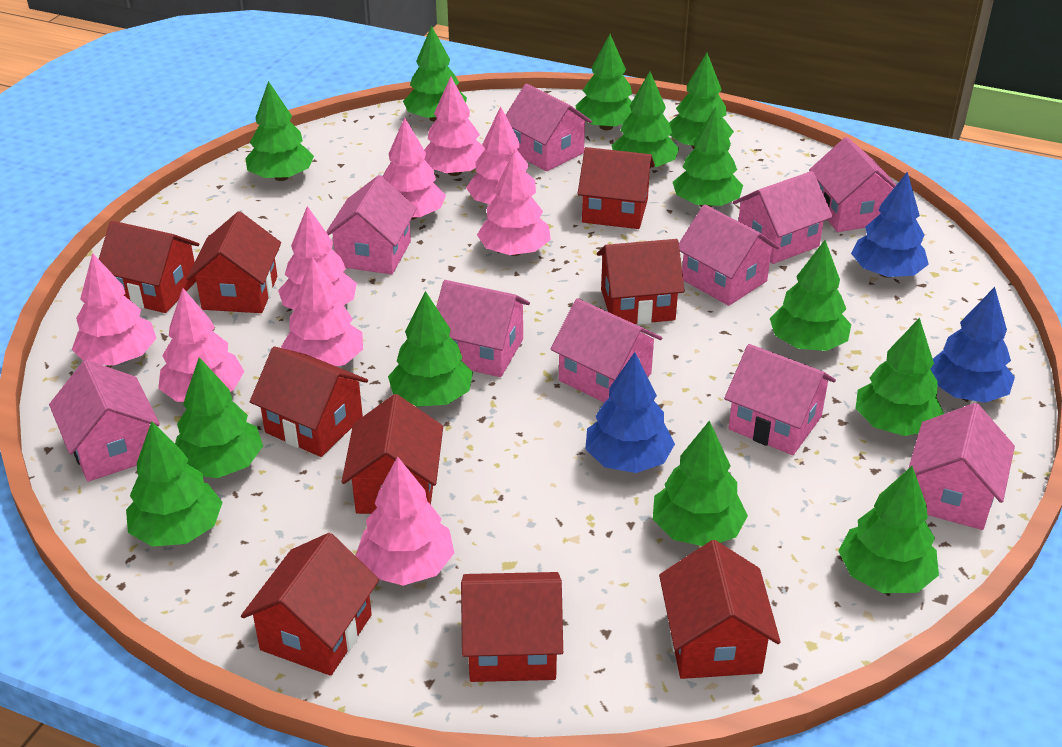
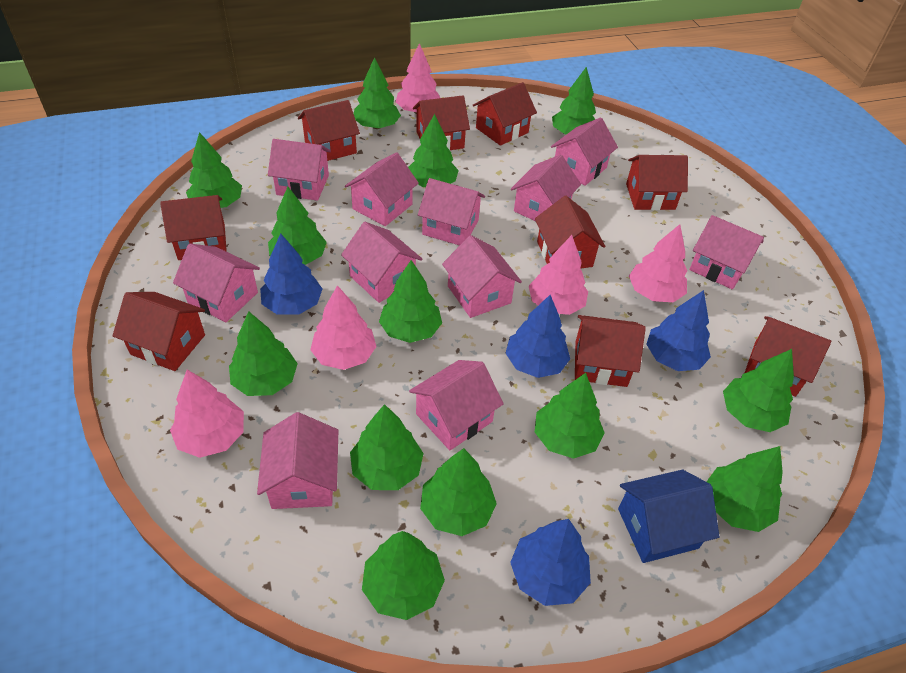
blue house: 0 -> 1
blue tree: 3 -> 4
pink house: 10 -> 11
pink tree: 9 -> 5

